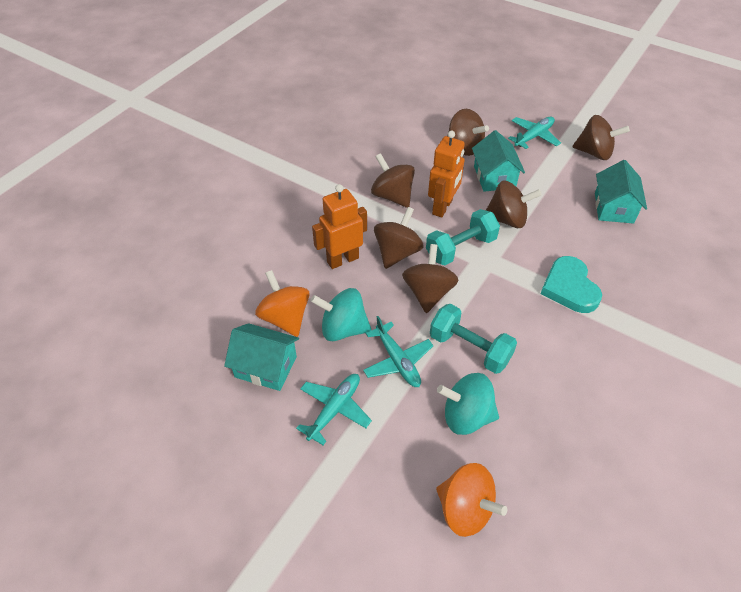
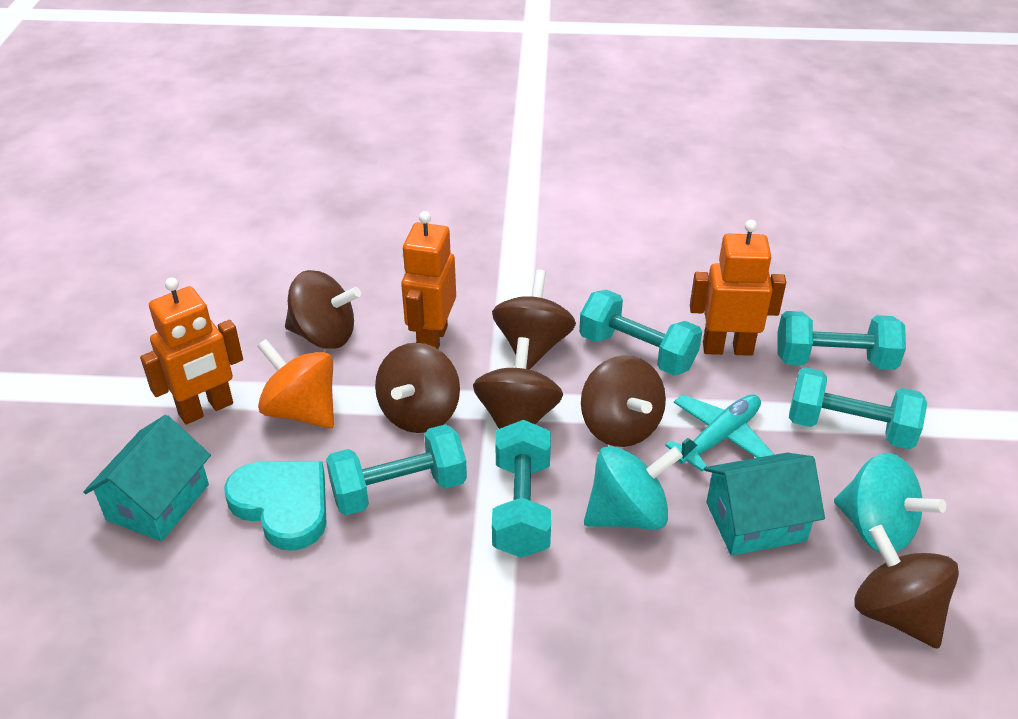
orange robot: 2 -> 3
orange spinning top: 2 -> 1
turquoise dumbbell: 2 -> 5
turquoise house: 3 -> 2
turquoise plane: 3 -> 1

